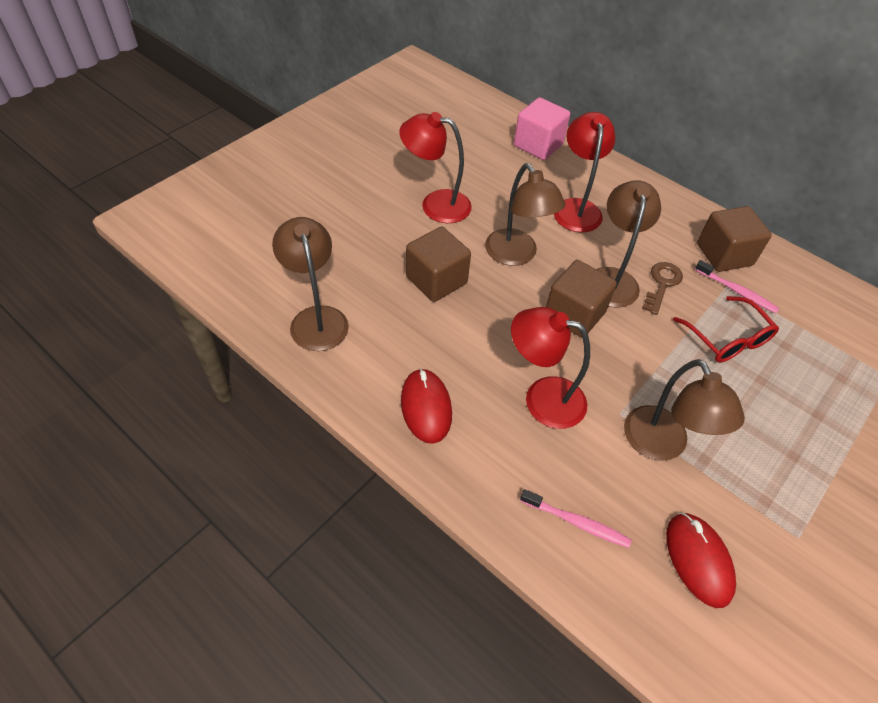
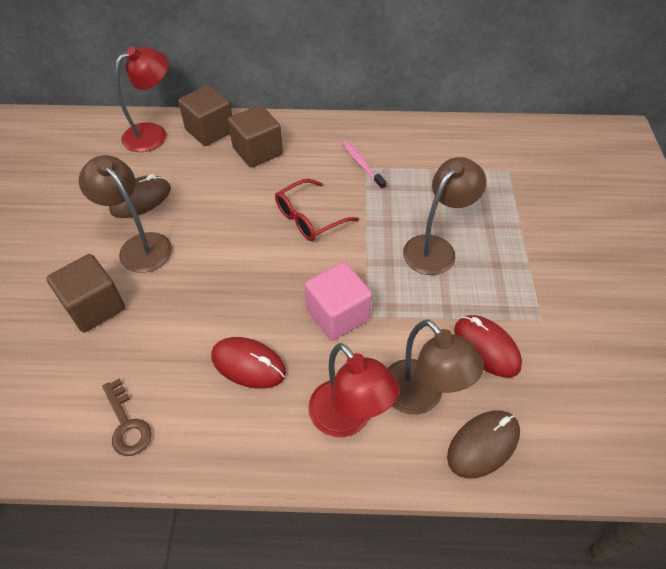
brown lamp: 4 -> 3
brown mouse: 0 -> 2
pink toothbrush: 2 -> 1
red lamp: 3 -> 2

